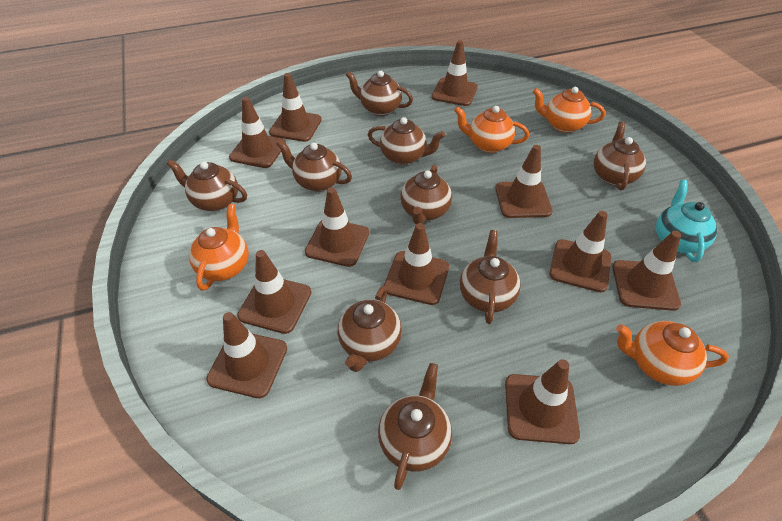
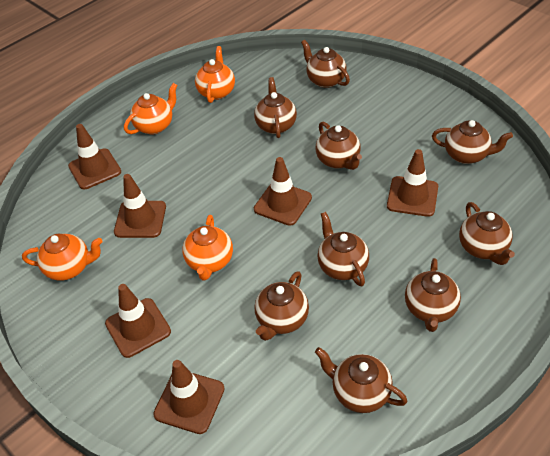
brown traffic cone: 11 -> 6
turquoise teapot: 1 -> 0

